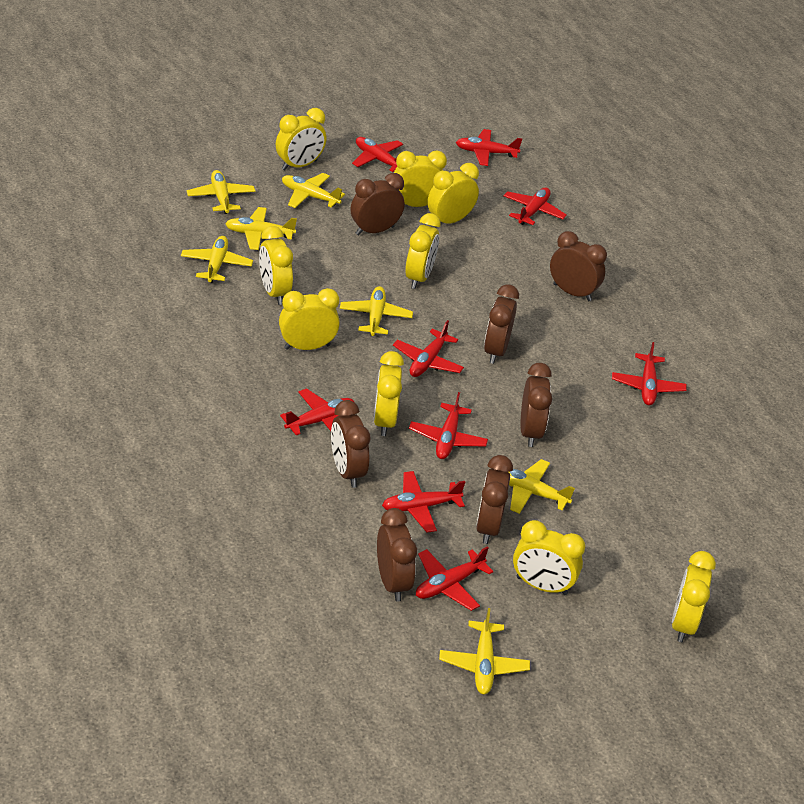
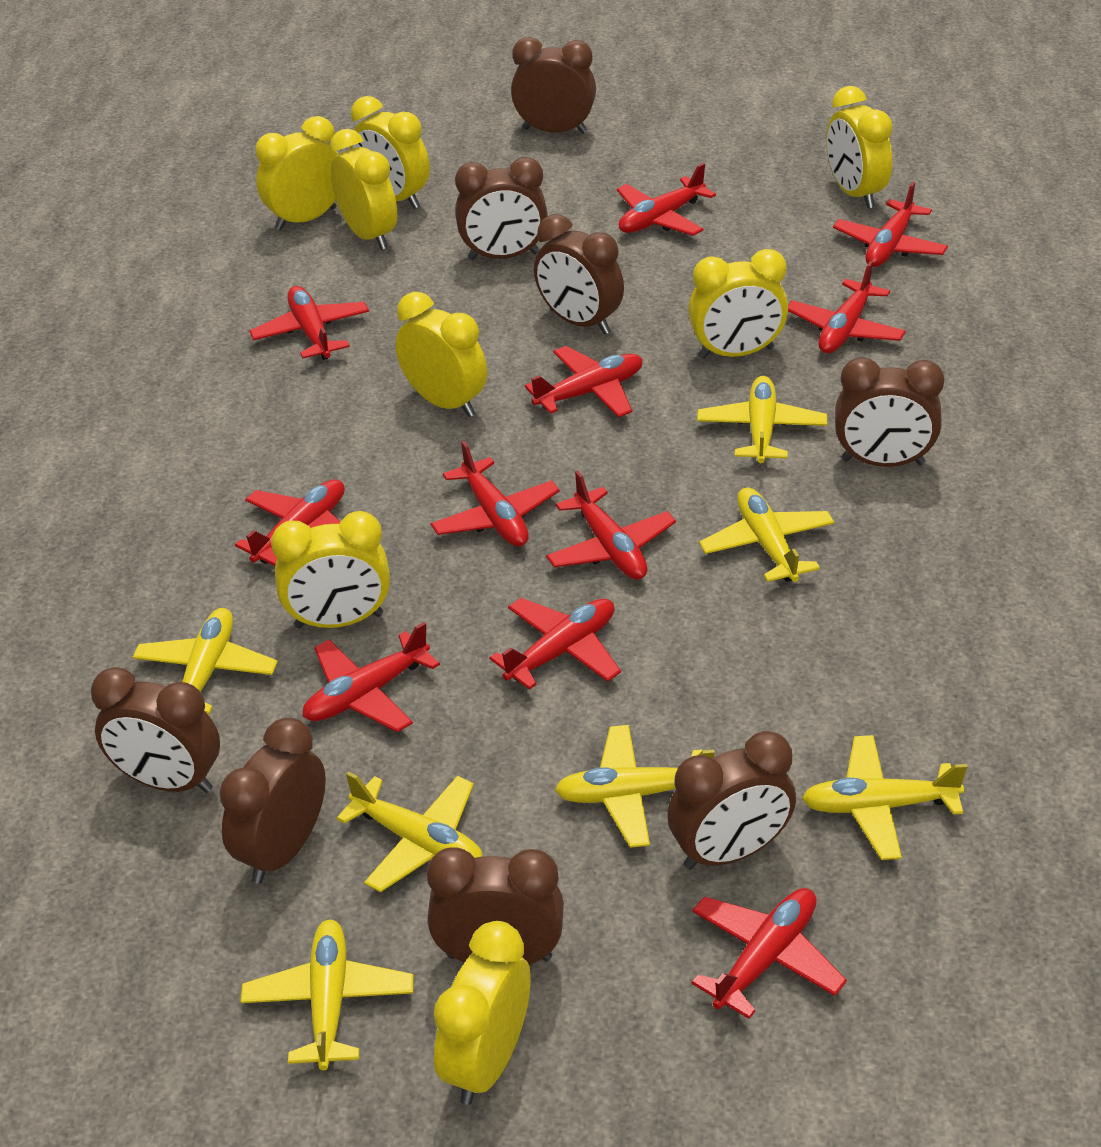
brown clock: 7 -> 8
red plane: 9 -> 11
yellow clock: 9 -> 8

